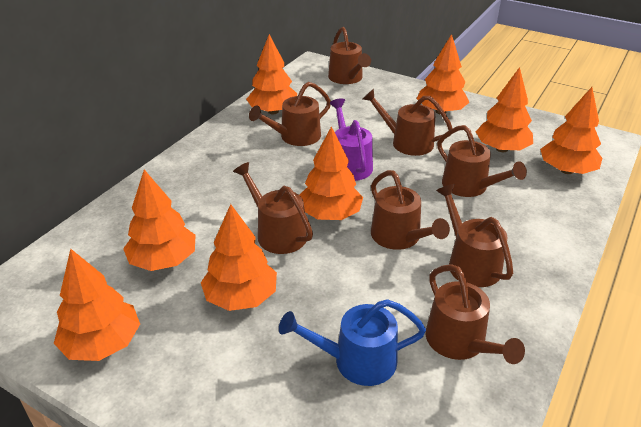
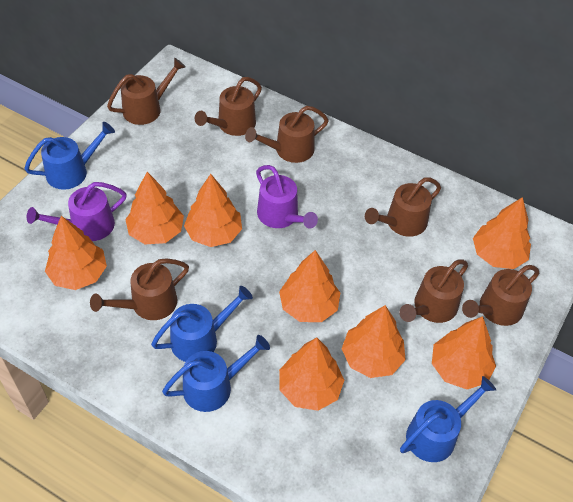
blue watering can: 1 -> 4
brown watering can: 8 -> 7
purple watering can: 1 -> 2

